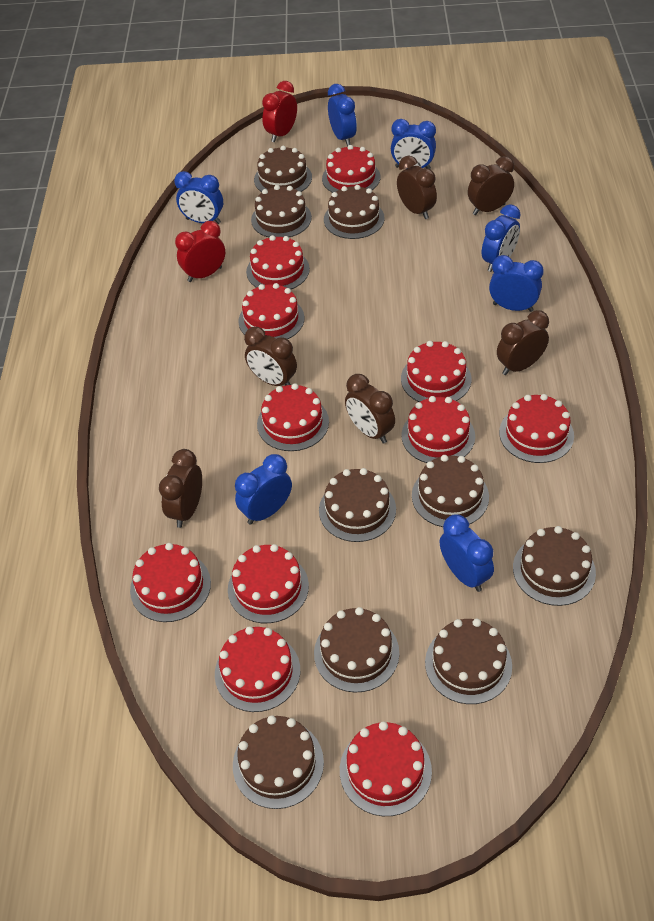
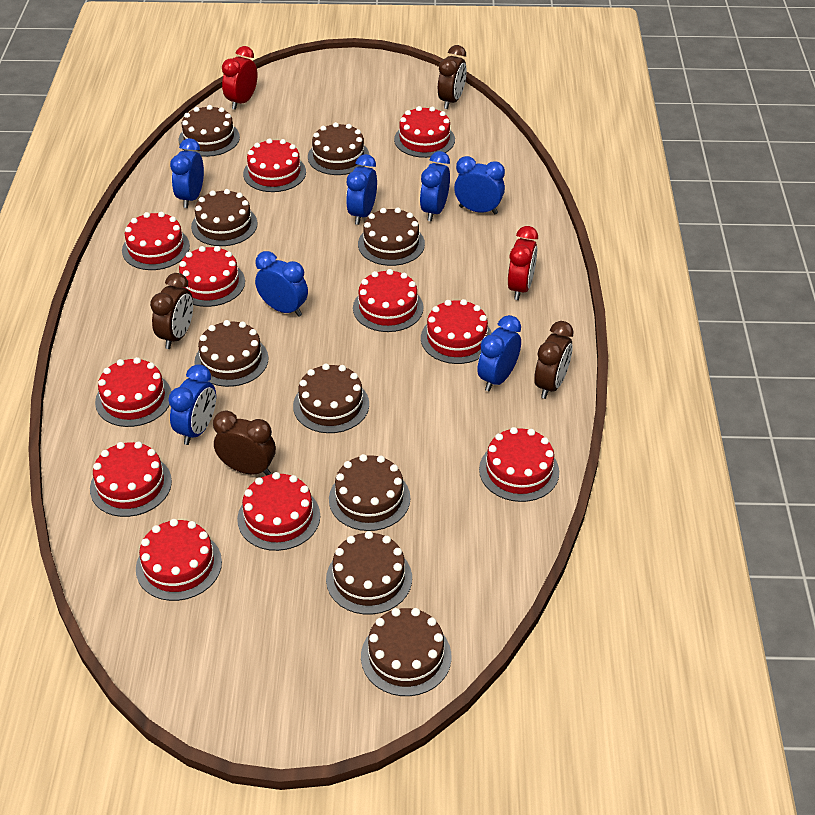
brown clock: 6 -> 4

